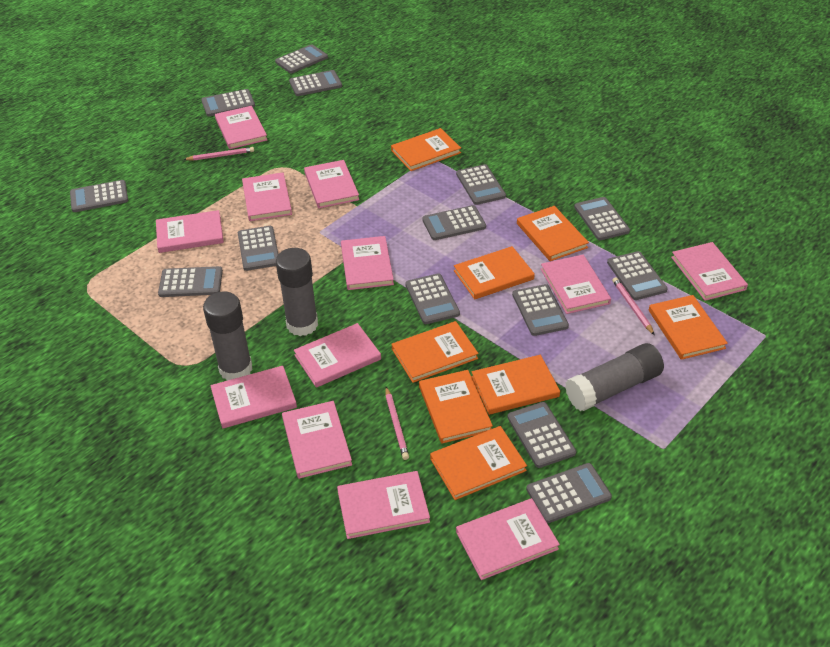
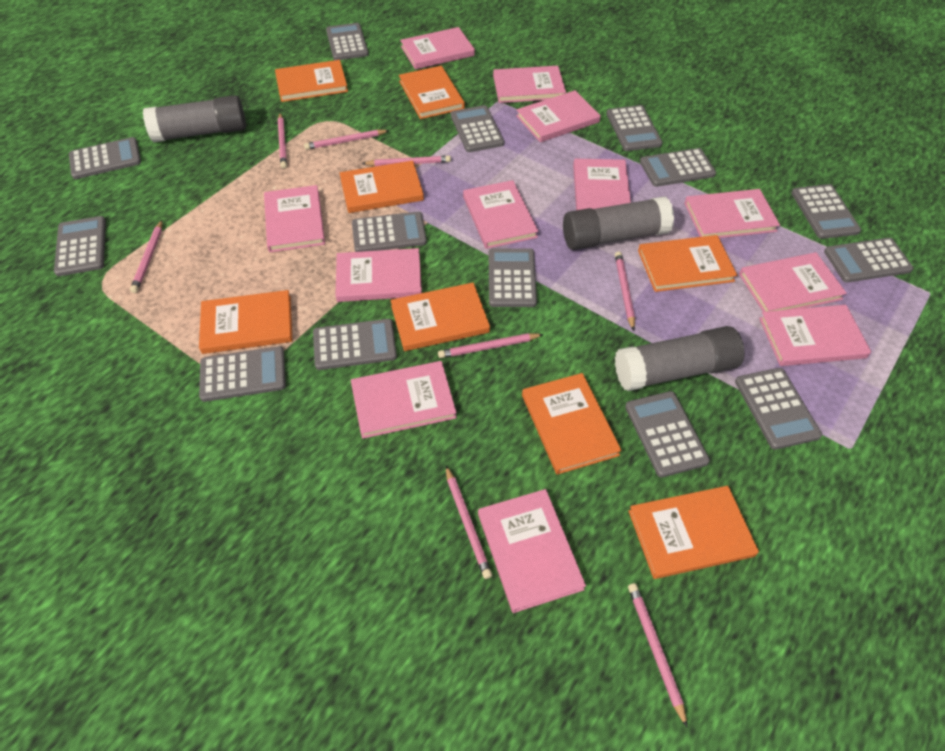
pink pencil: 3 -> 8

